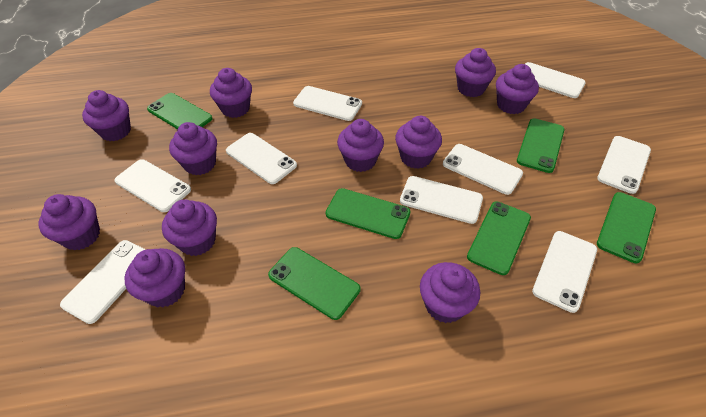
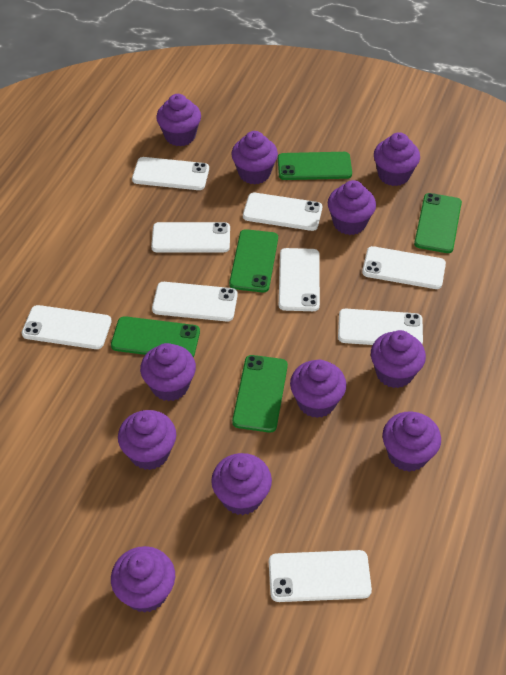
green phone: 6 -> 5

